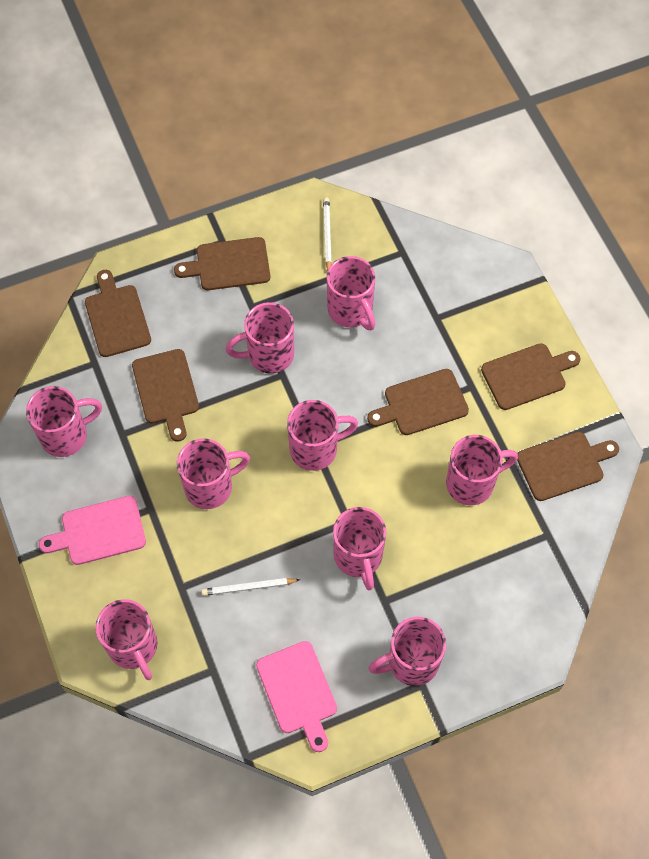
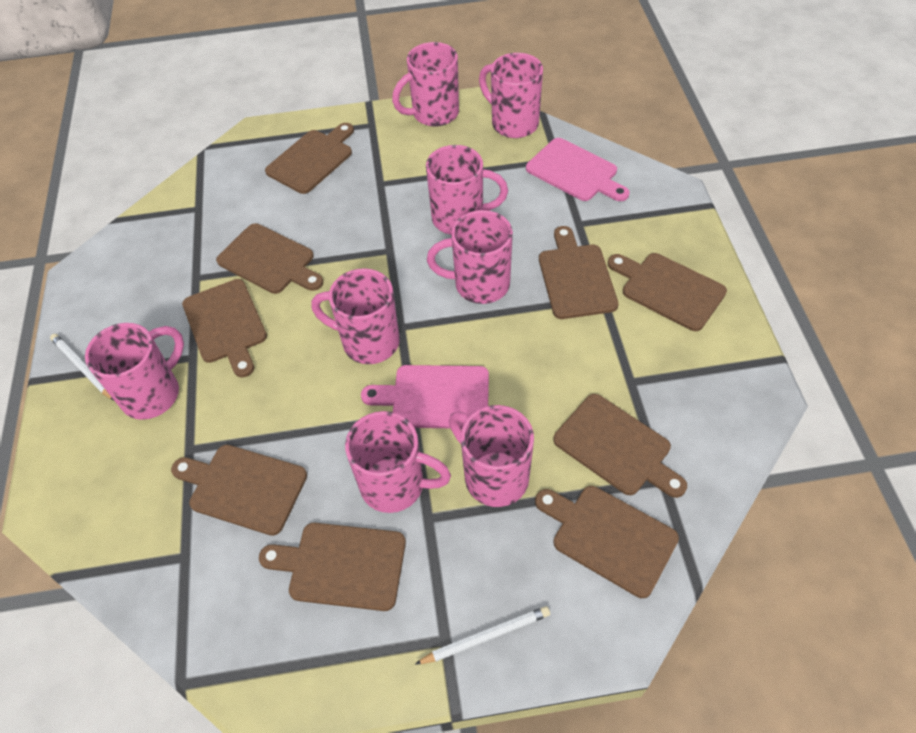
brown cutting board: 6 -> 9
pink mug: 9 -> 8

